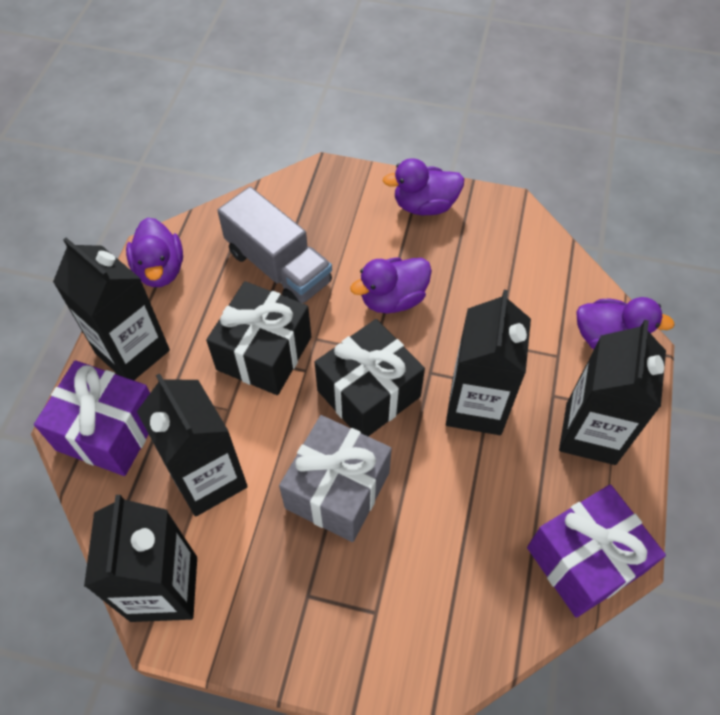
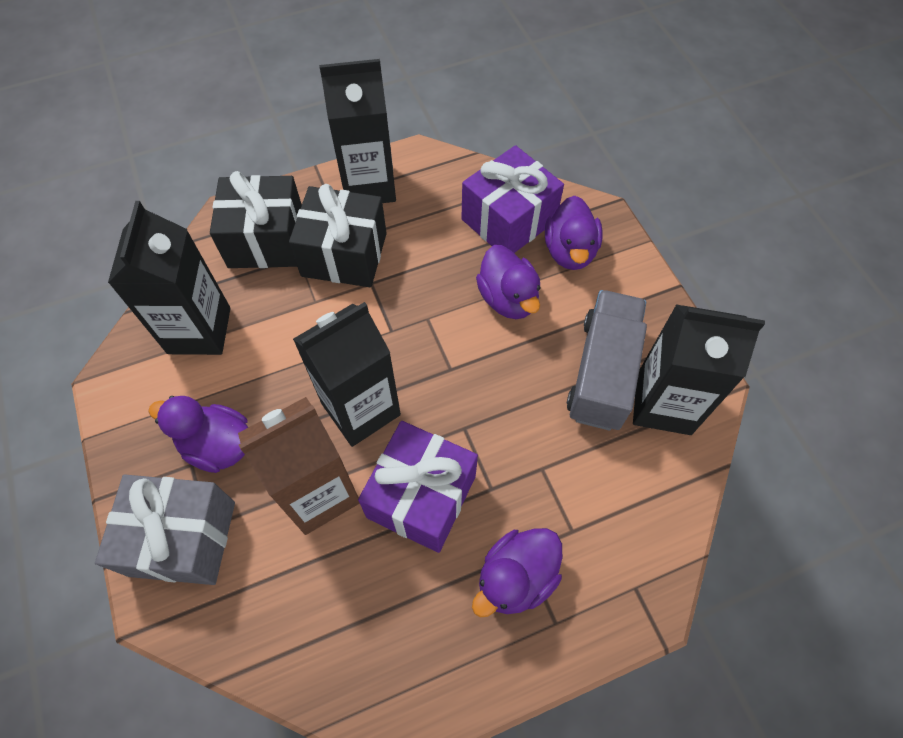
black carton: 5 -> 4
brown carton: 0 -> 1

